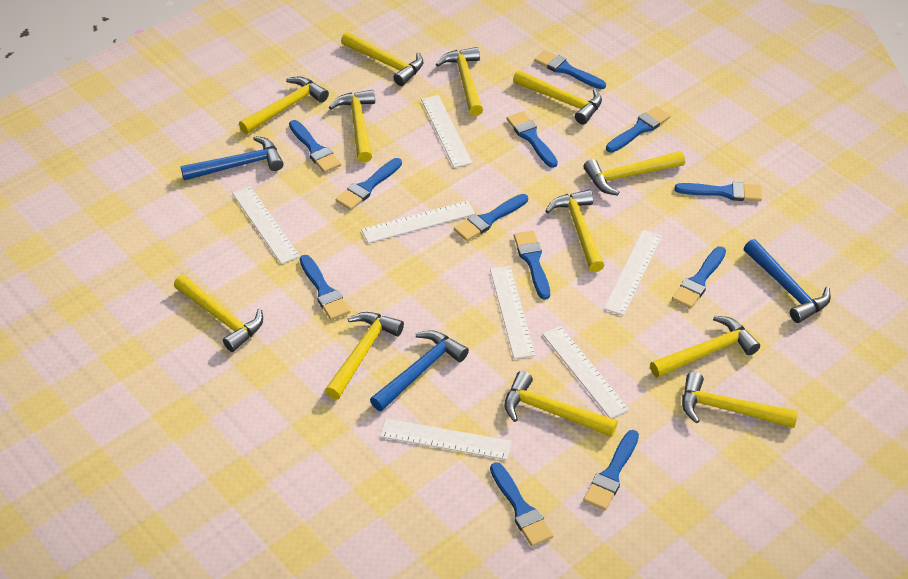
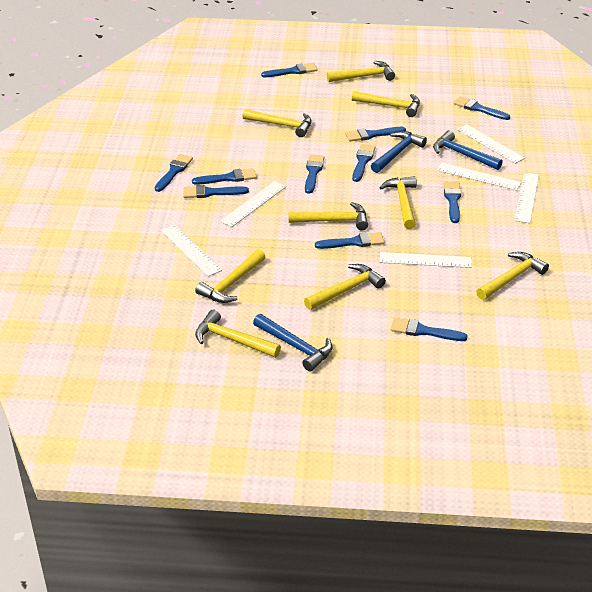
blue brush: 12 -> 11
white ruler: 7 -> 6
yellow hammer: 12 -> 9

